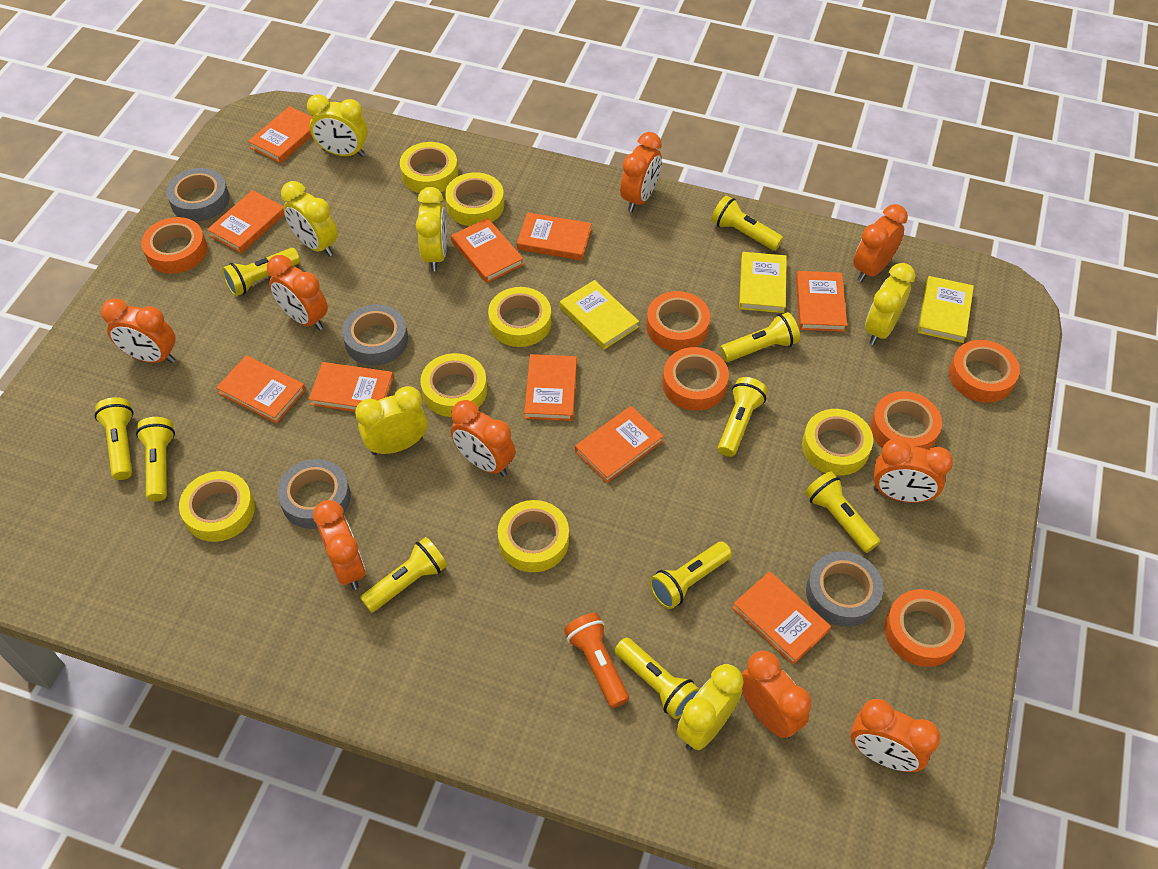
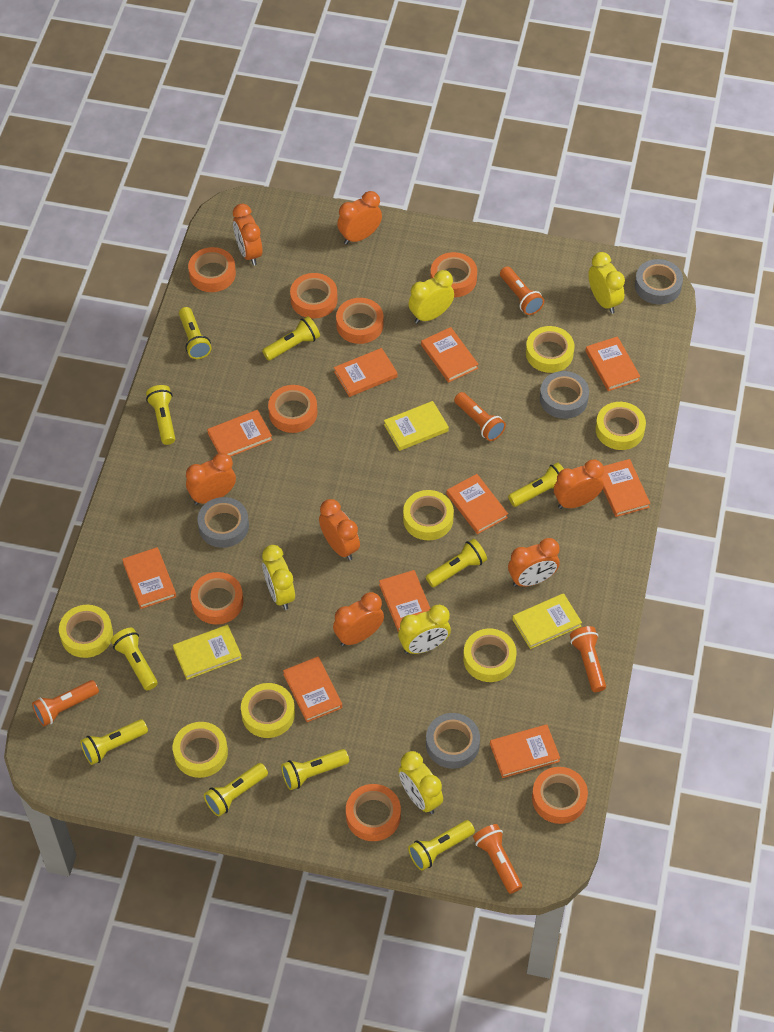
orange clock: 9 -> 7
orange flashlight: 1 -> 5
orange tape: 6 -> 8
yellow clock: 6 -> 5

